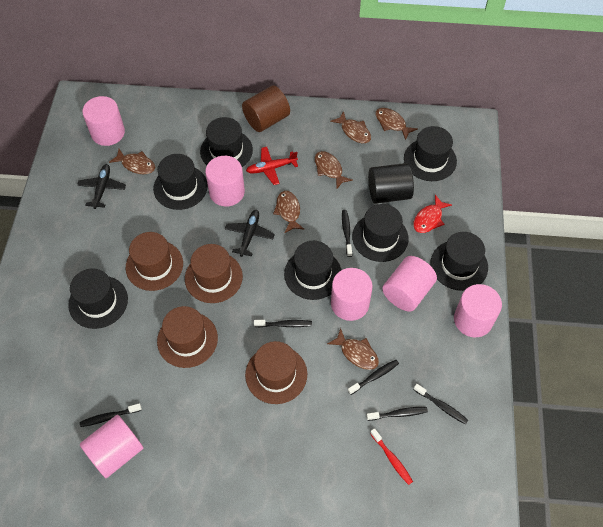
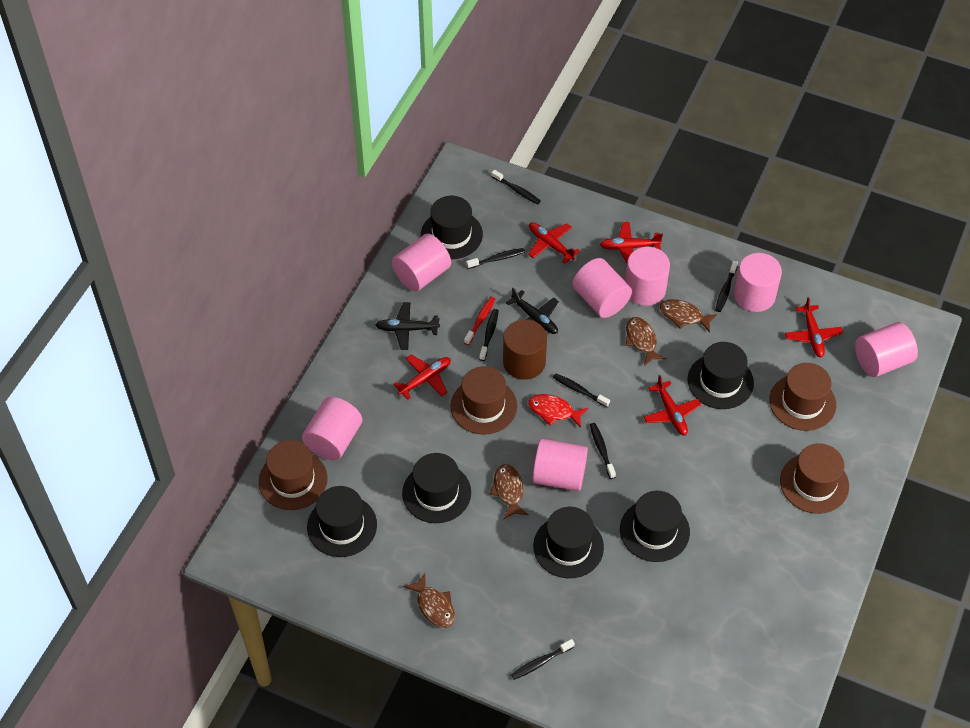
black cylinder: 1 -> 0
black hat: 7 -> 6
black toothbrush: 6 -> 7
brown fish: 6 -> 4
pink cylinder: 6 -> 7
red plane: 1 -> 5

